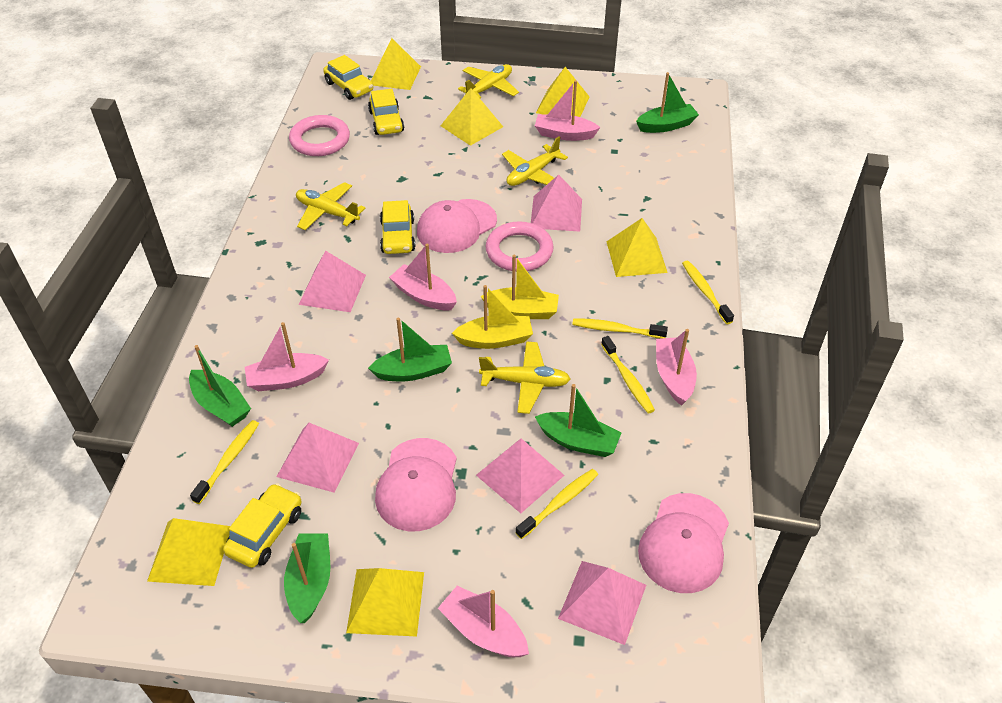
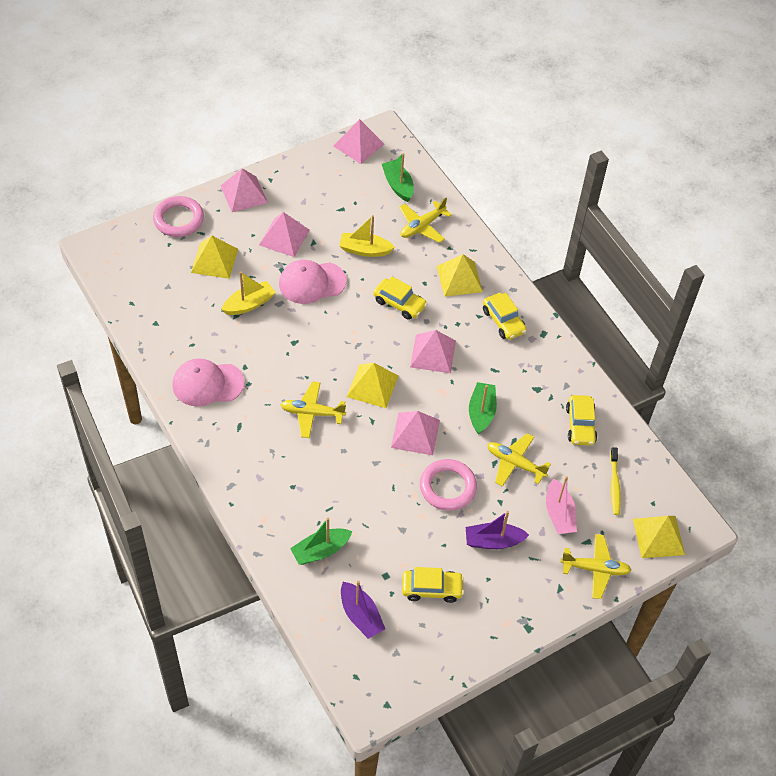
green boat: 5 -> 3
pink boat: 5 -> 1
pink cap: 3 -> 2
purple boat: 0 -> 2
yellow pyramid: 6 -> 4
yellow toothbrush: 5 -> 1

